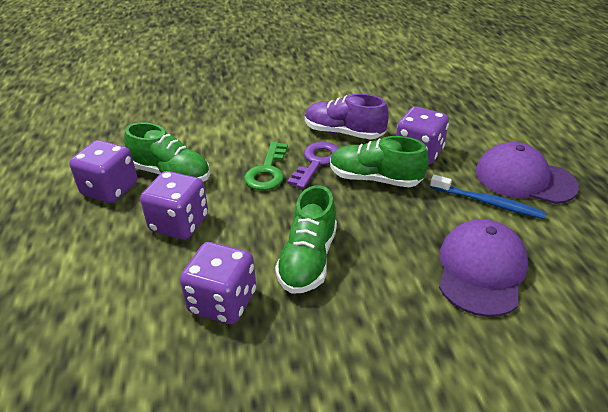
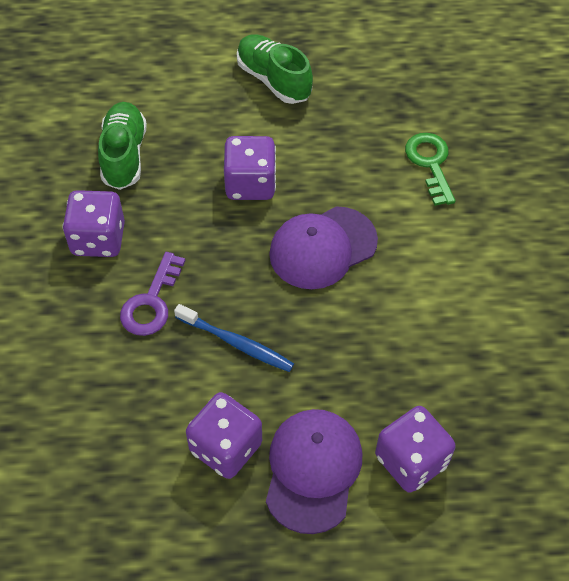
green shoe: 3 -> 2
purple shoe: 1 -> 0

